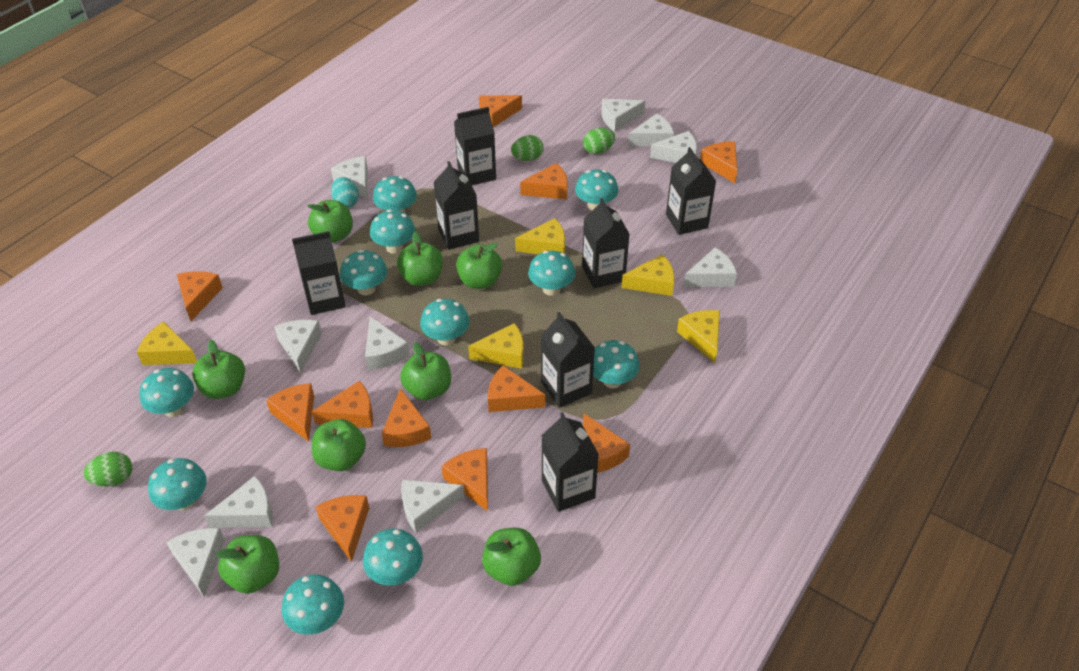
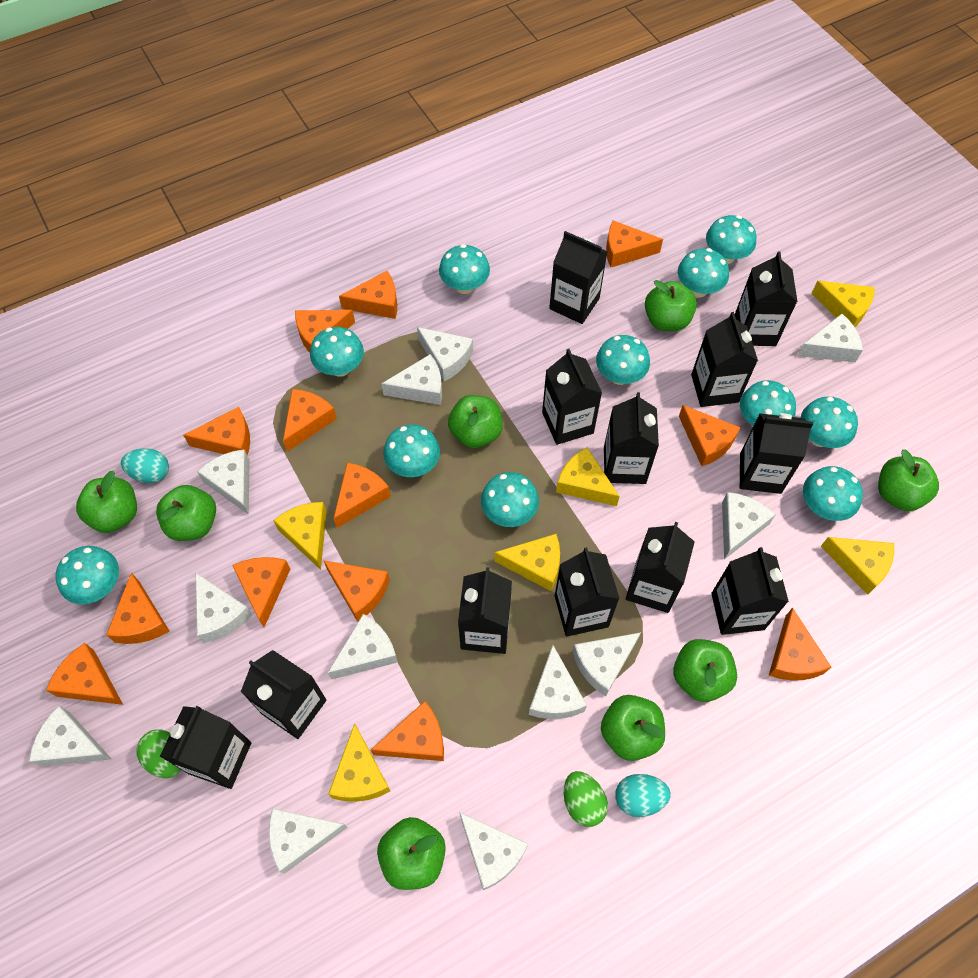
black carton: 7 -> 12
green egg: 3 -> 2
orange cheese: 11 -> 13
turquoise egg: 1 -> 2
white cheese: 10 -> 12
yellow cheese: 5 -> 6

